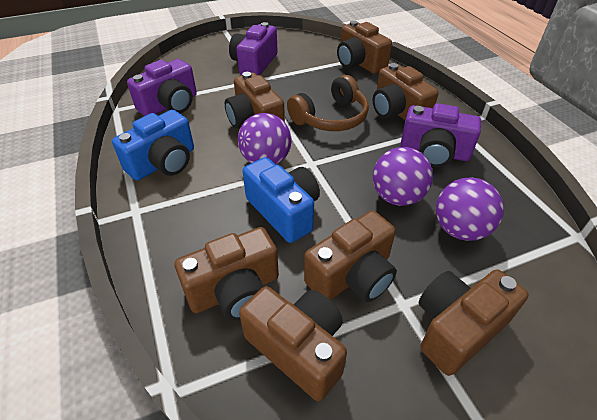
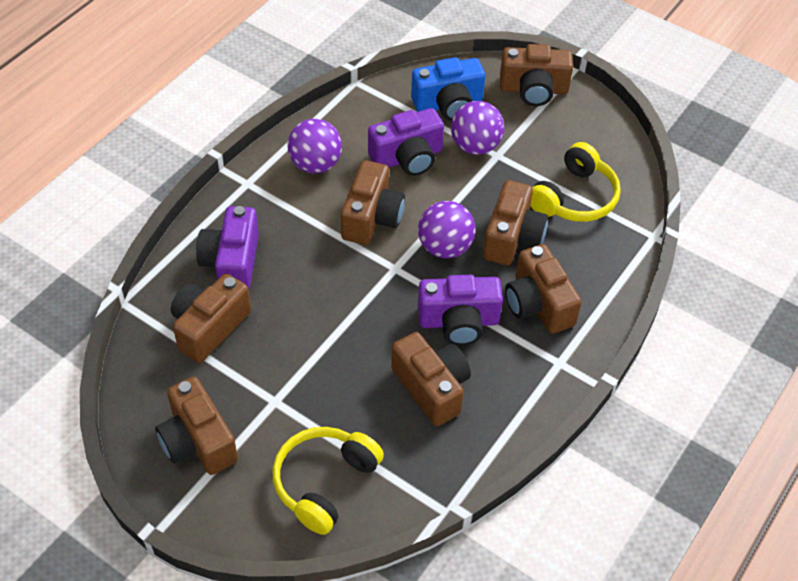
blue camera: 2 -> 1
brown headphones: 1 -> 0
yellow headphones: 0 -> 2

